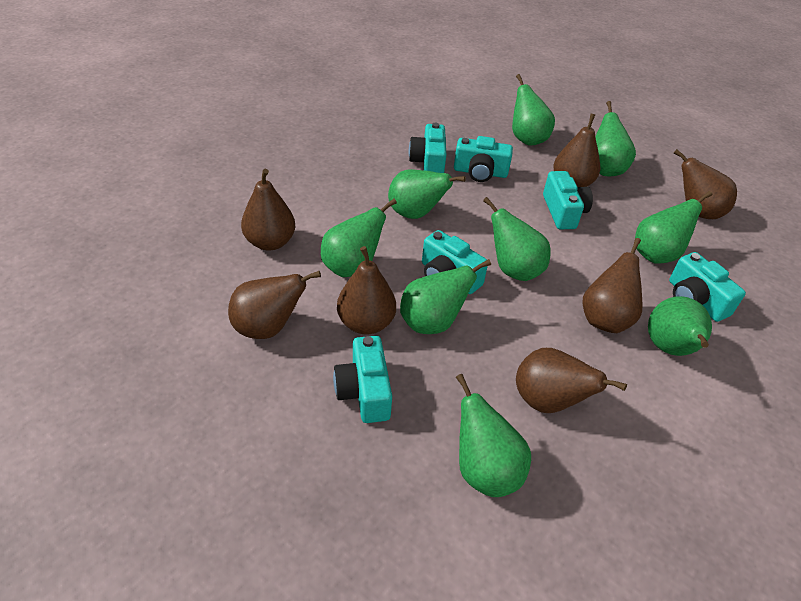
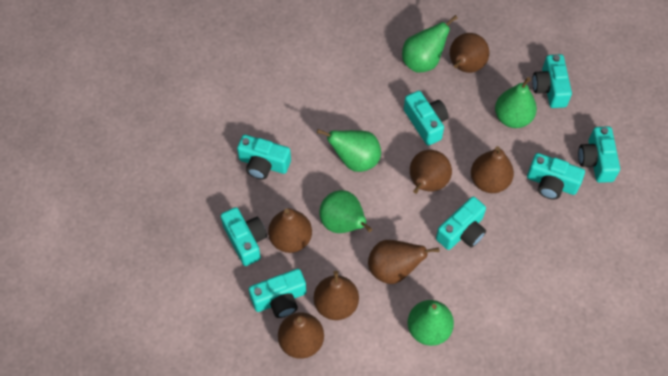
green pear: 9 -> 5
turquoise camera: 6 -> 8

